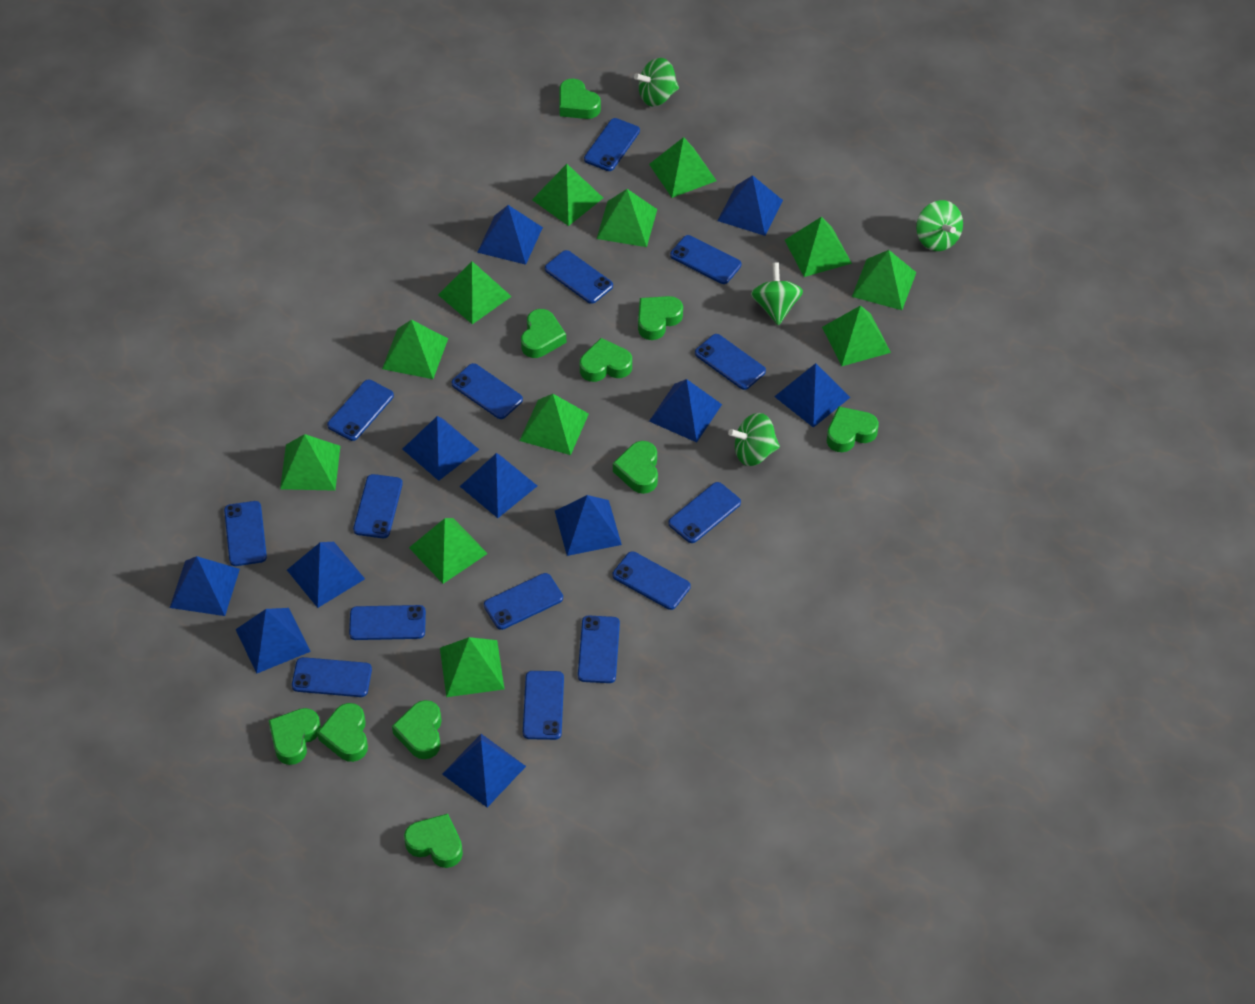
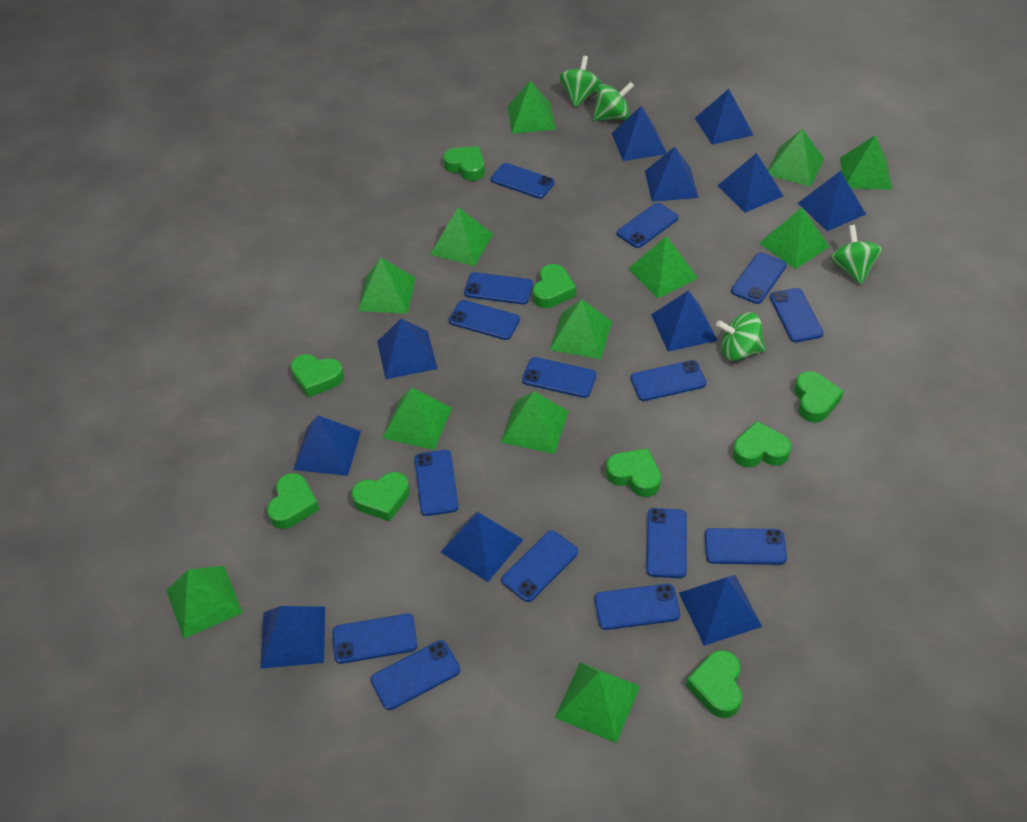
green heart: 10 -> 9

